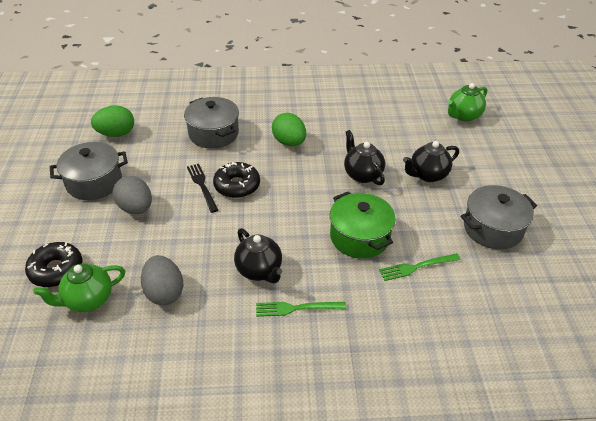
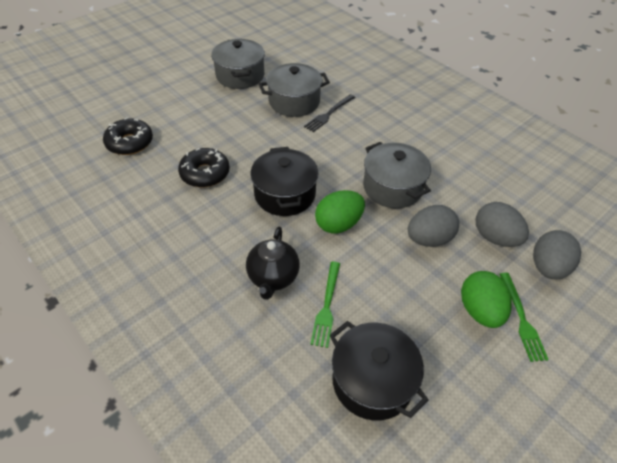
black pot: 0 -> 2
black teapot: 3 -> 1
green pot: 1 -> 0
green teapot: 2 -> 0
grey egg: 2 -> 3

